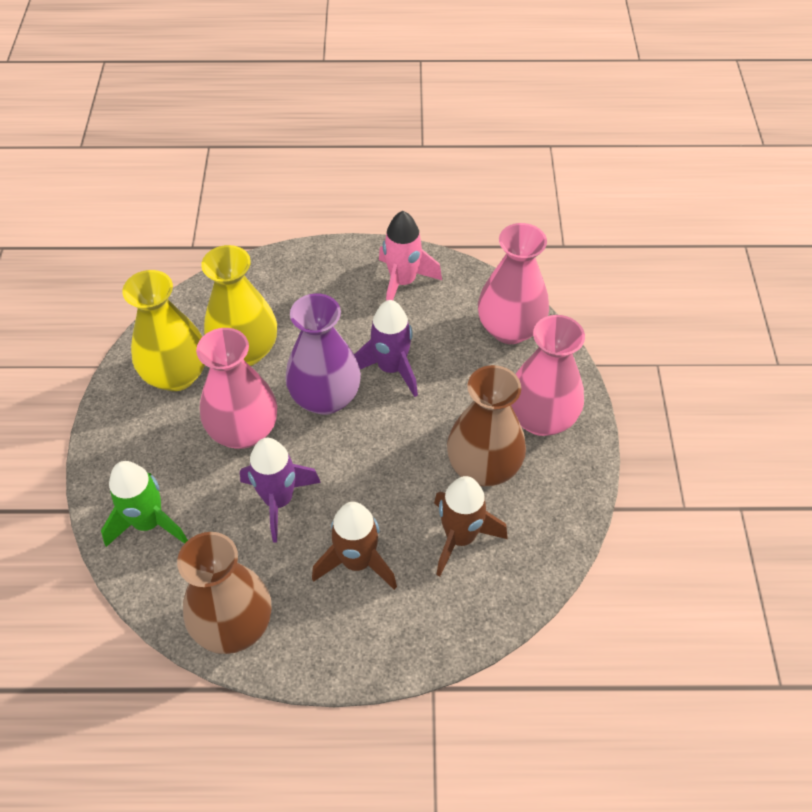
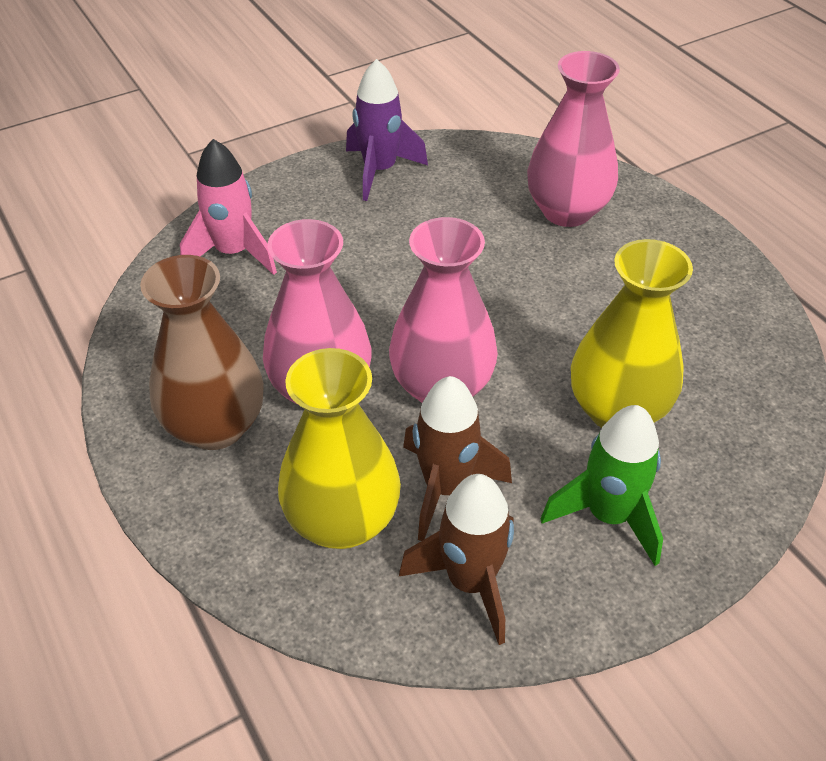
brown vase: 2 -> 1
purple rocket: 2 -> 1
purple vase: 1 -> 0

